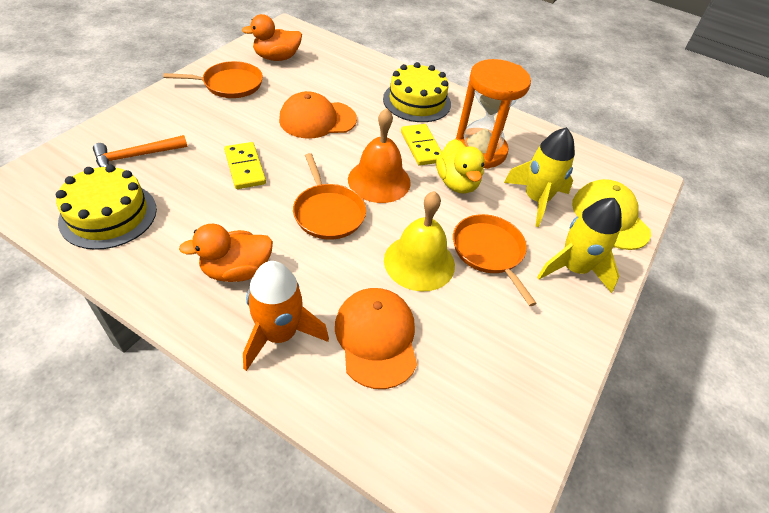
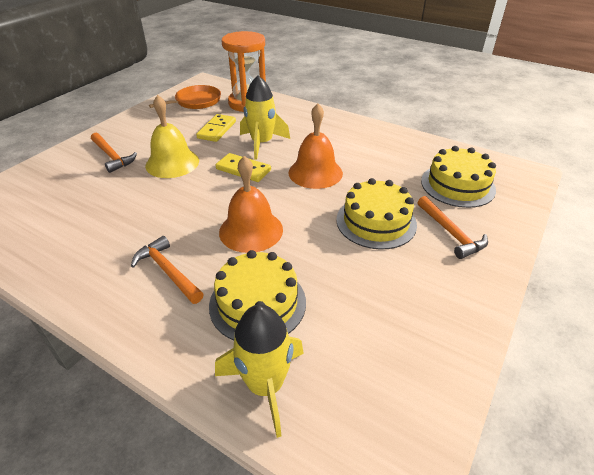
orange bell: 1 -> 2
orange cap: 2 -> 0
orange duck: 2 -> 0
orange hammer: 1 -> 3
orange pan: 3 -> 1
orange rocket: 1 -> 0
yellow cake: 2 -> 3
yellow cap: 1 -> 0
yellow duck: 1 -> 0

